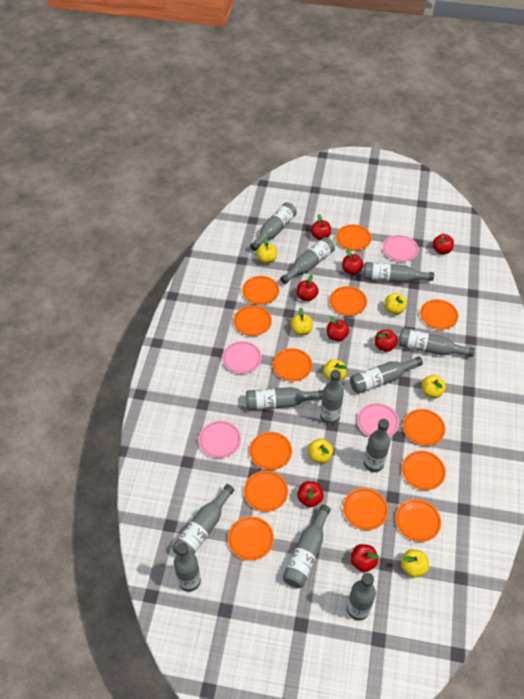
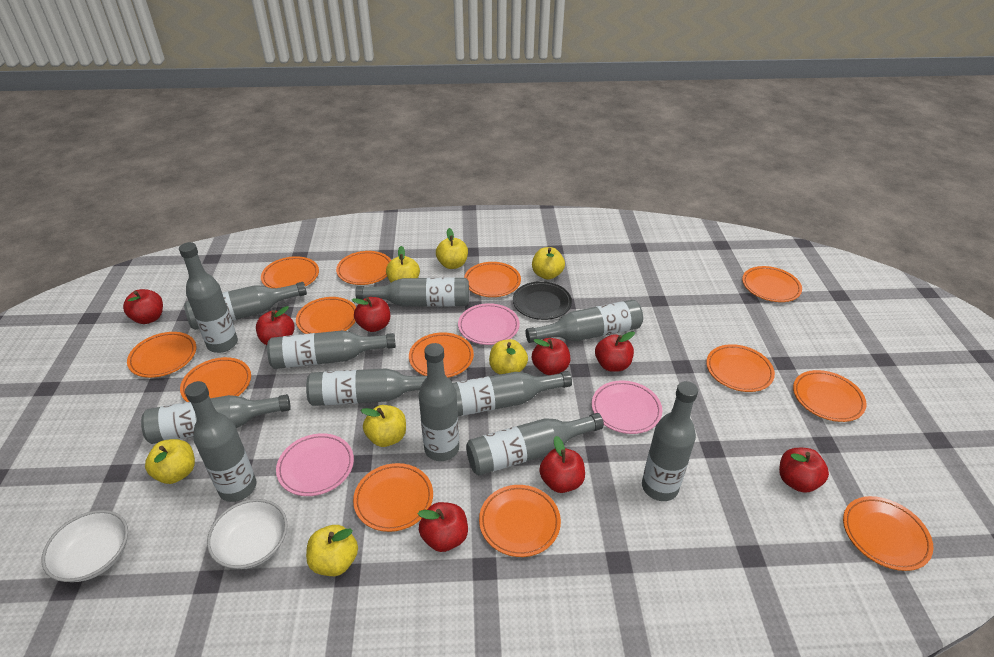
black plate: 0 -> 1
pink plate: 4 -> 3
white bowl: 0 -> 2

